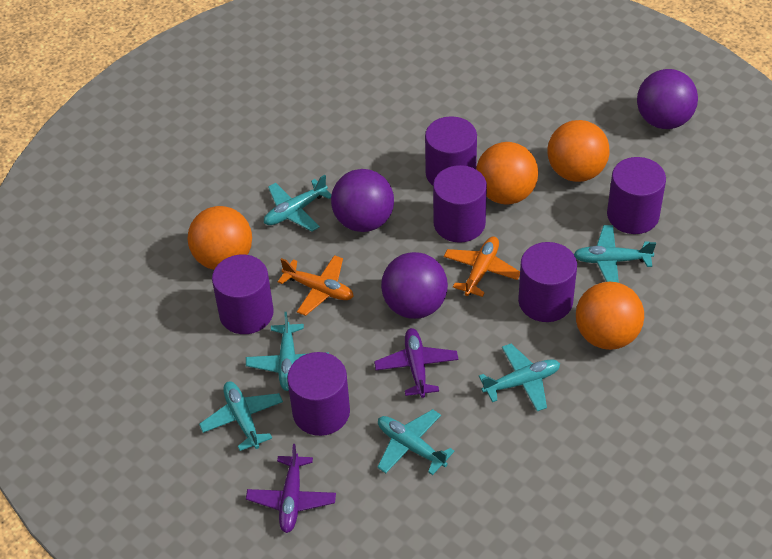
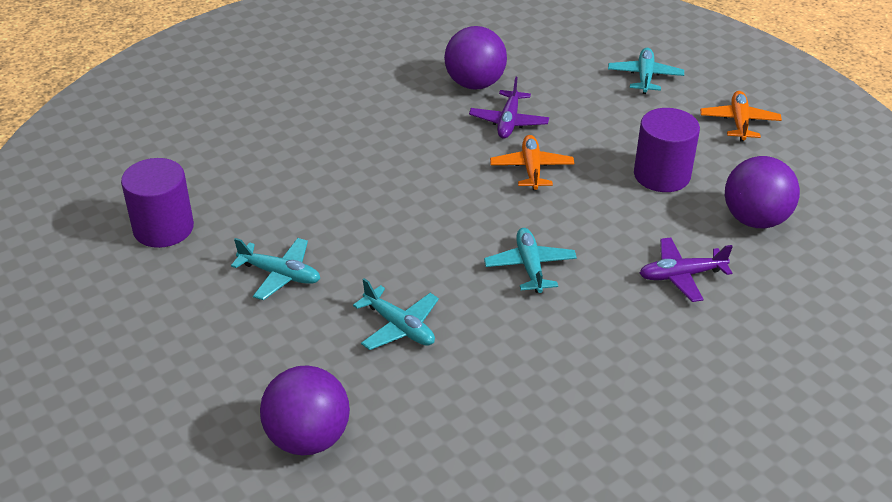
orange ball: 4 -> 0
purple cylinder: 6 -> 2
turquoise plane: 6 -> 4

